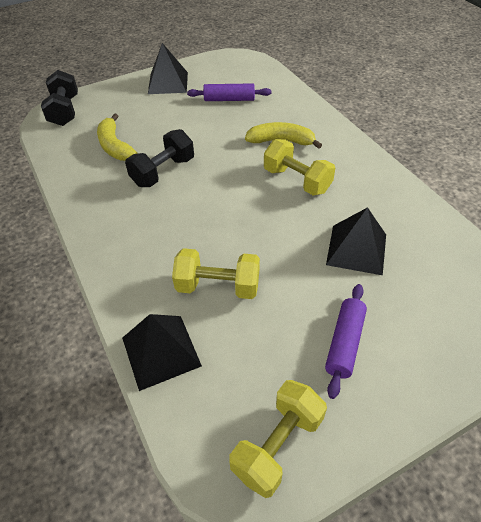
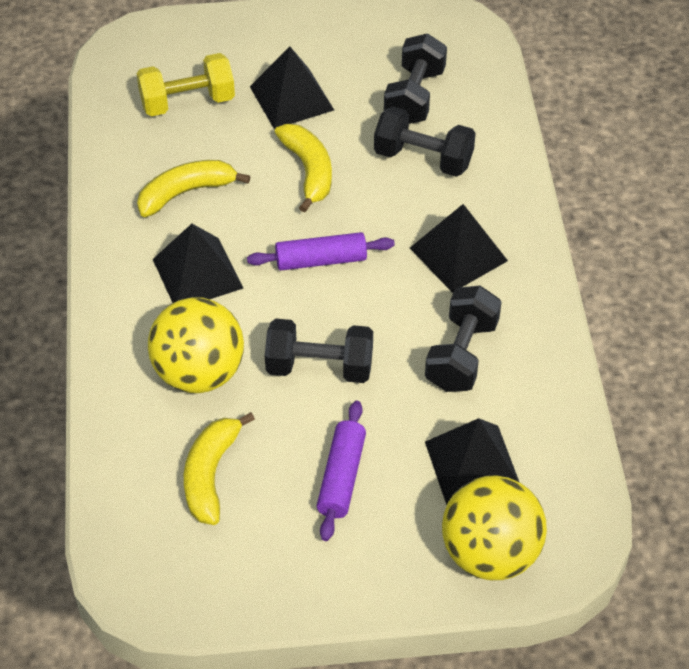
black dumbbell: 2 -> 4
black pyramid: 3 -> 4
yellow ball: 0 -> 2
yellow banana: 2 -> 3
yellow dumbbell: 3 -> 1

